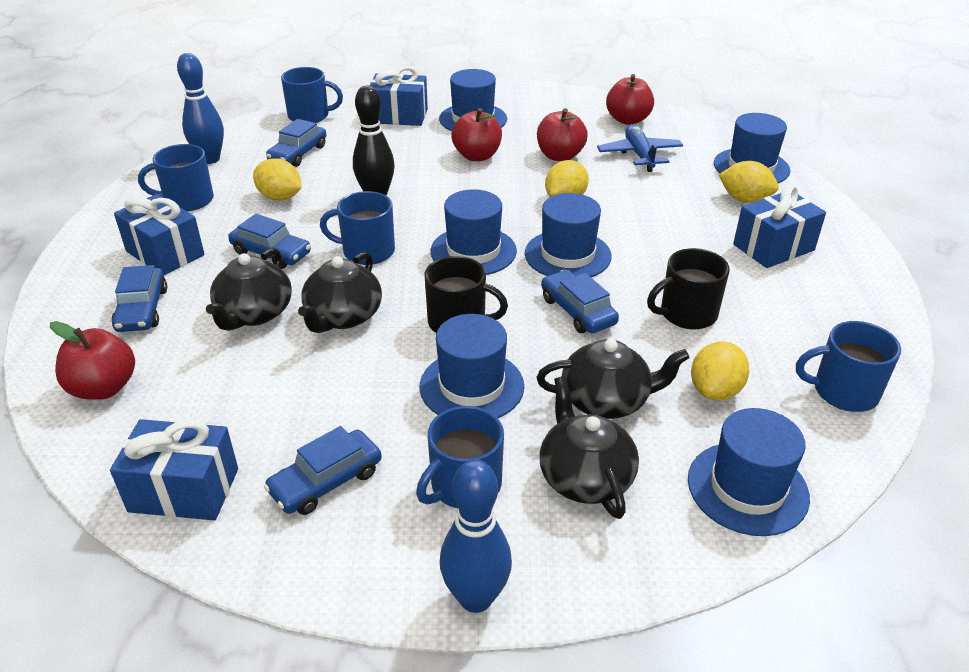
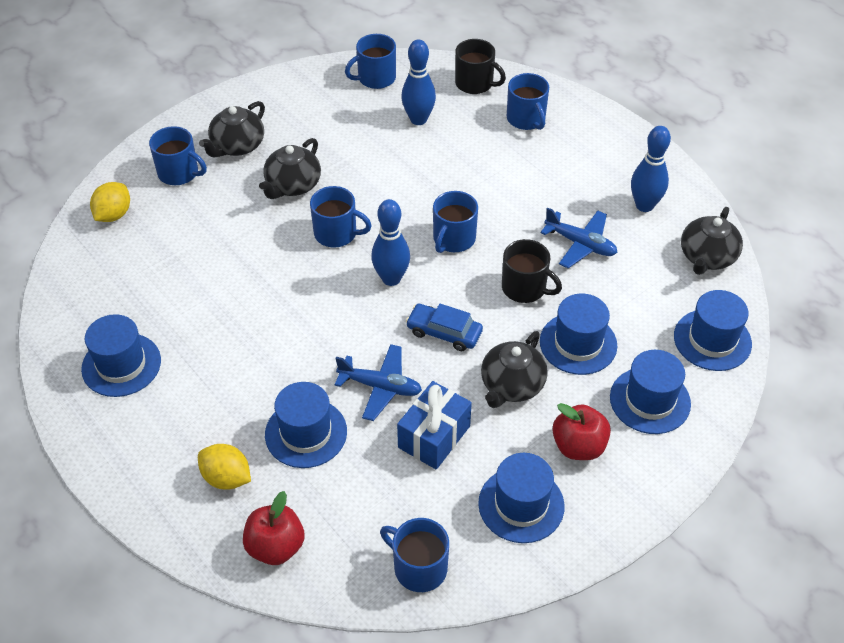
black bowling pin: 1 -> 0
blue bowling pin: 2 -> 3
blue car: 5 -> 1
blue gift: 4 -> 1
blue mug: 5 -> 6
blue plane: 1 -> 2
red apple: 4 -> 2
yellow lemon: 4 -> 2

